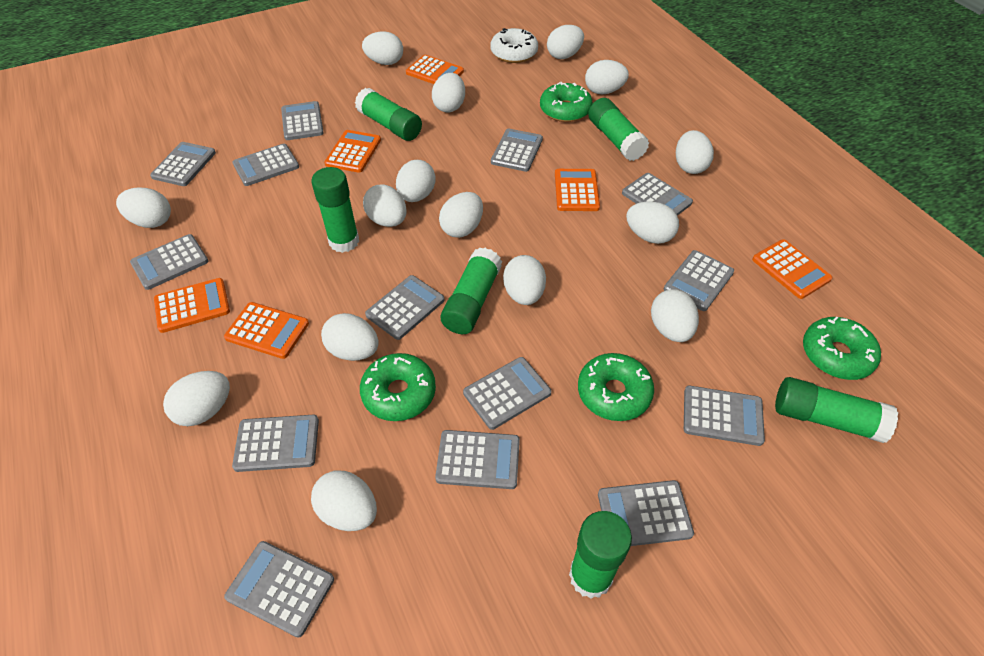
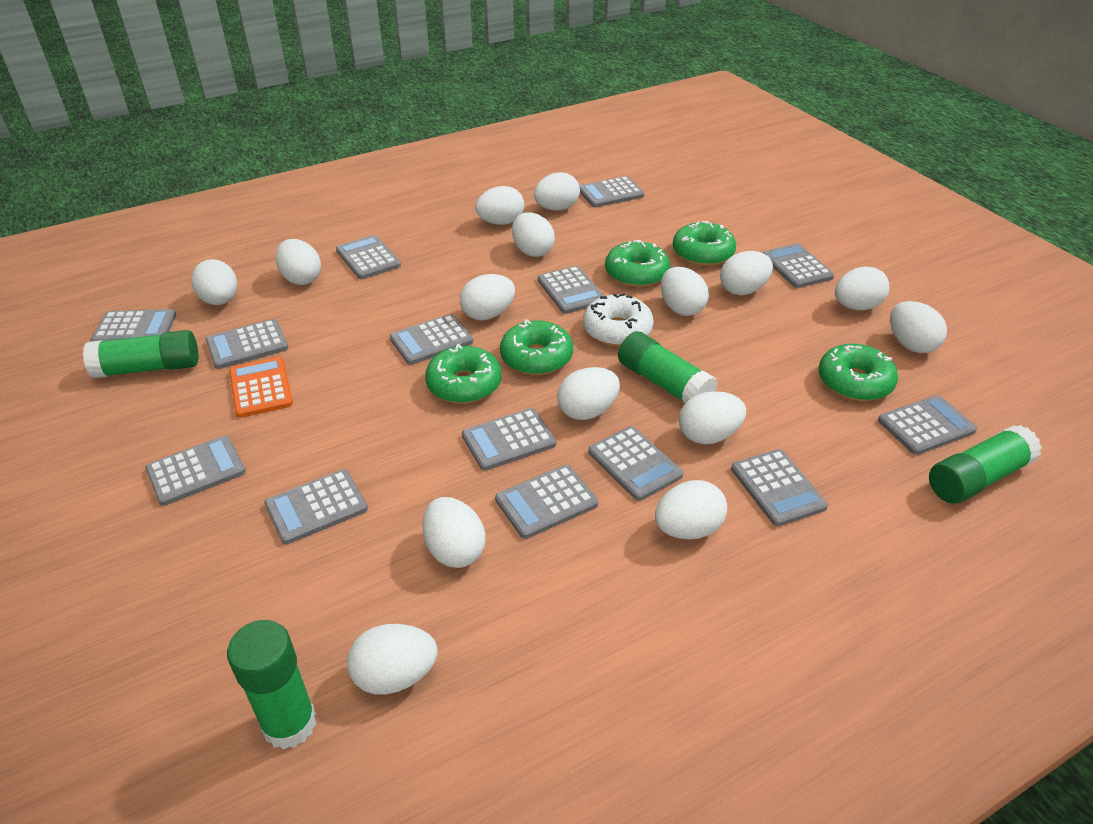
green donut: 4 -> 5
green glue stick: 6 -> 4
orange calculator: 6 -> 1

